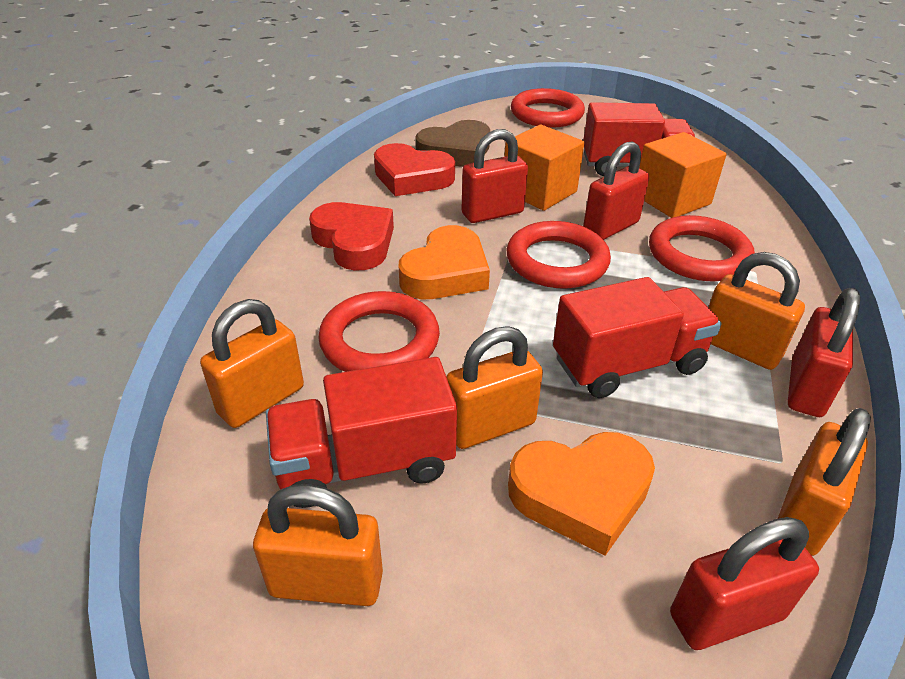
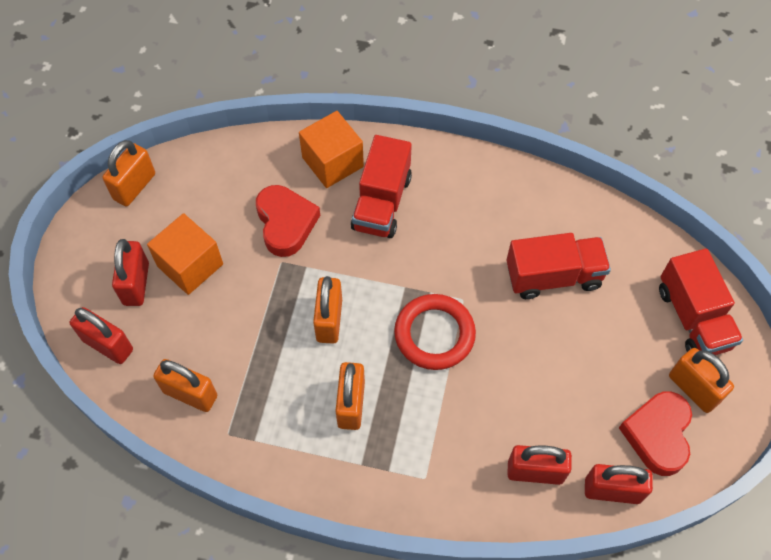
brown heart: 1 -> 0
orange heart: 2 -> 0
red ring: 4 -> 1

